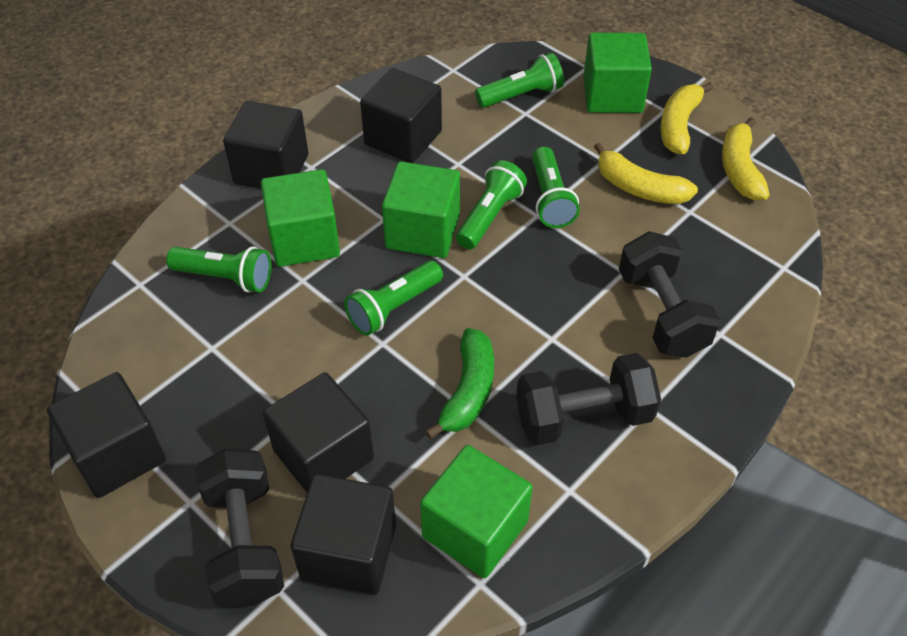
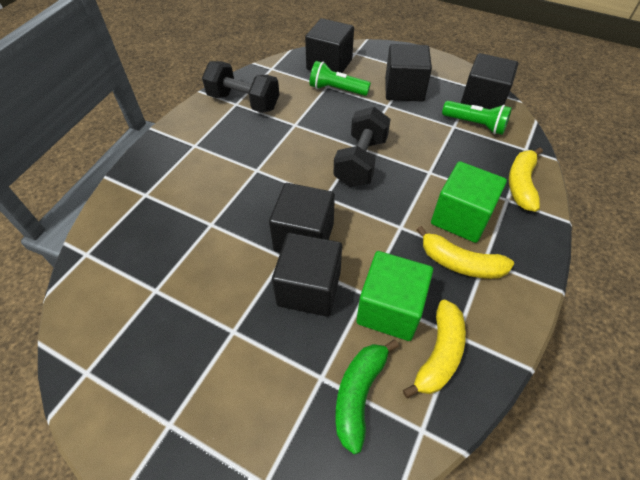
black dumbbell: 3 -> 2
green cube: 4 -> 2
green flashlight: 5 -> 2

